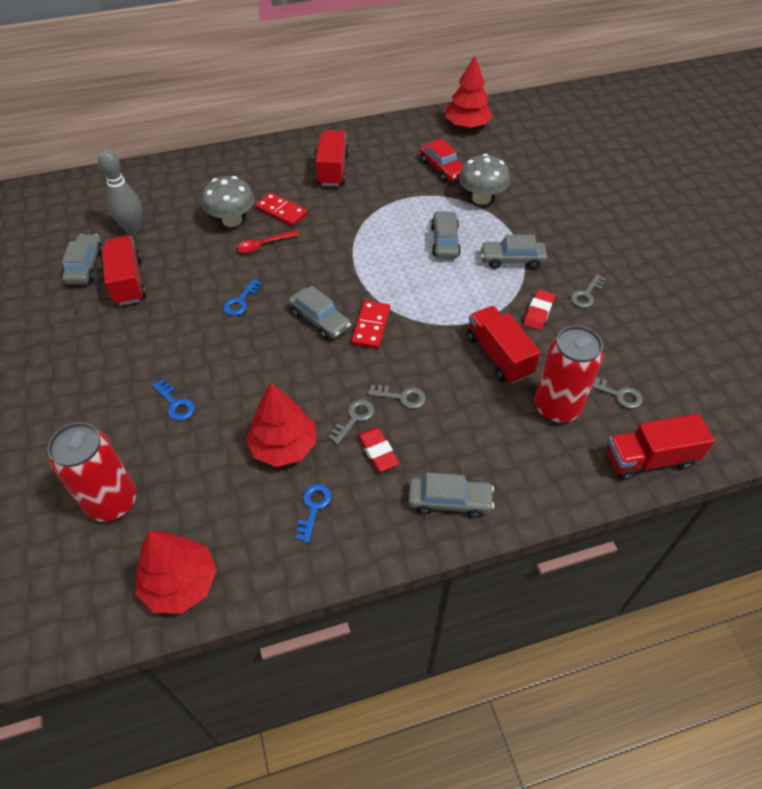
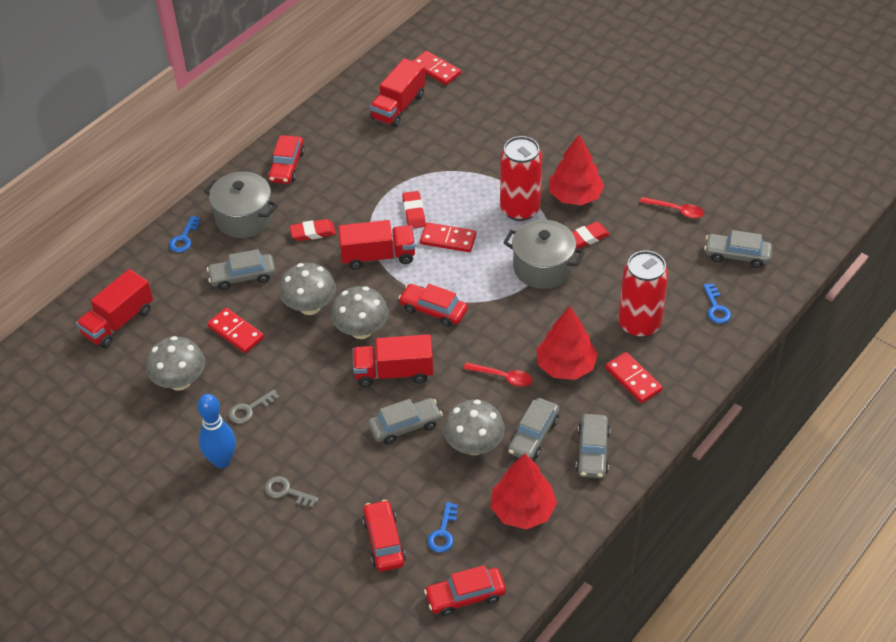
blue bowling pin: 0 -> 1
grey bowling pin: 1 -> 0
grey key: 4 -> 2
grey mushroom: 2 -> 4
grey pot: 0 -> 2
red car: 1 -> 4
red domino: 2 -> 4
red eraser: 2 -> 3
red spoon: 1 -> 2

